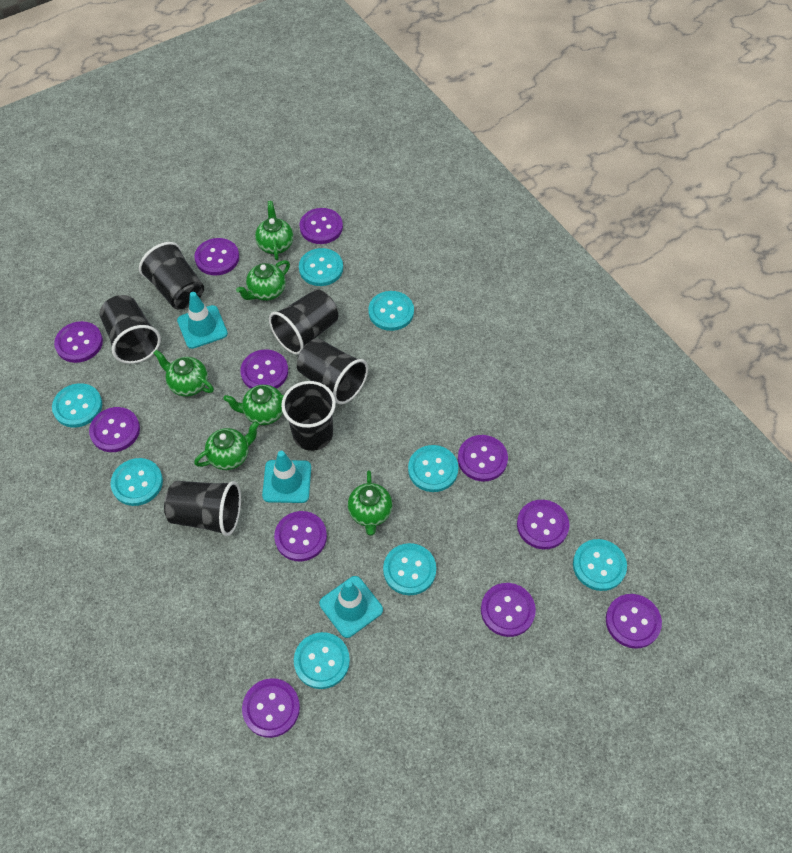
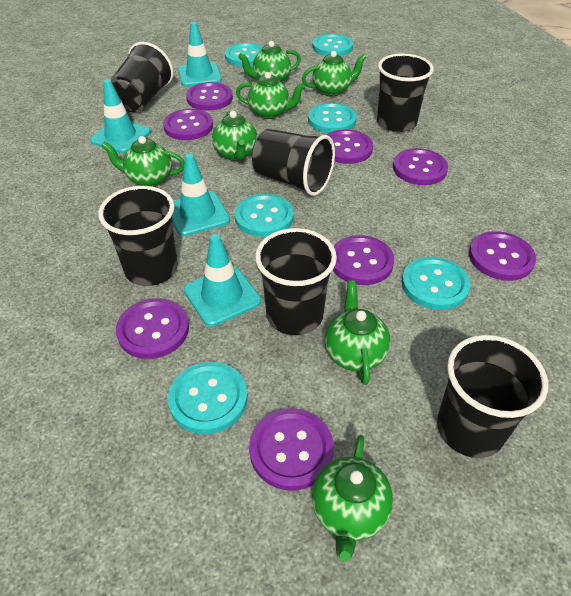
green teapot: 6 -> 7
purple button: 11 -> 8
turquoise button: 8 -> 6
turquoise traffic cone: 3 -> 4

